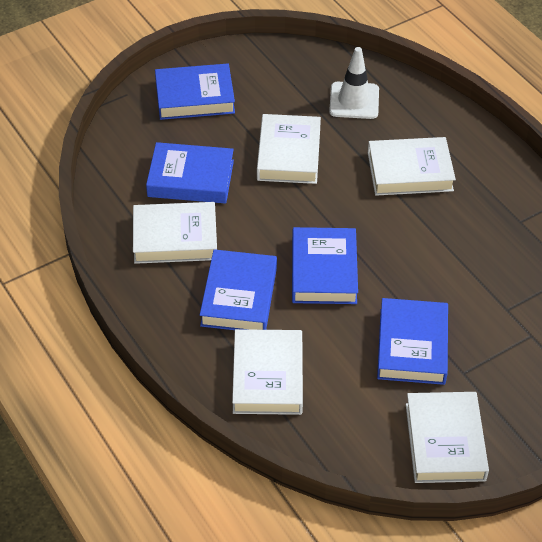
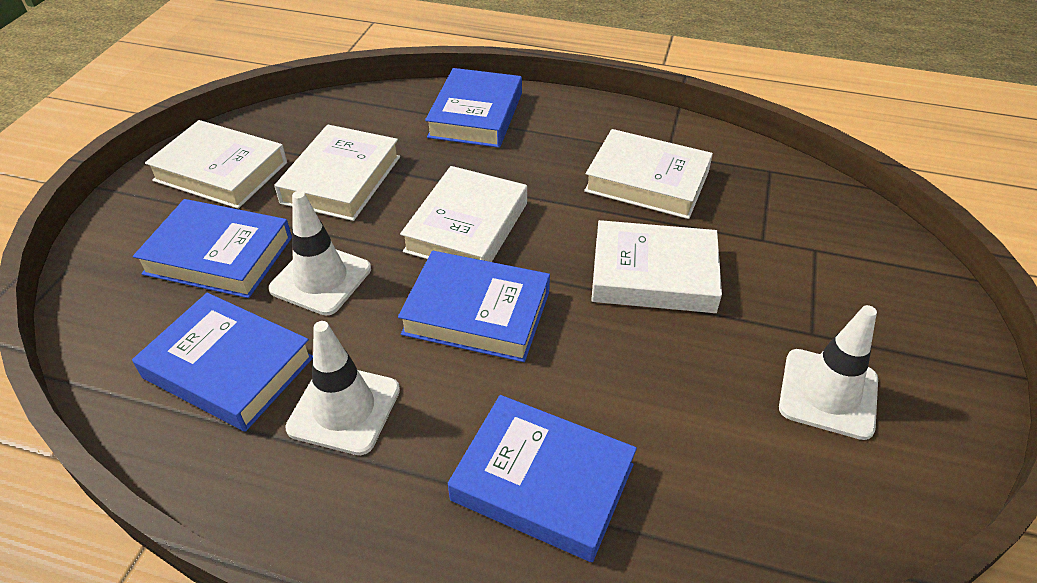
white traffic cone: 1 -> 3

